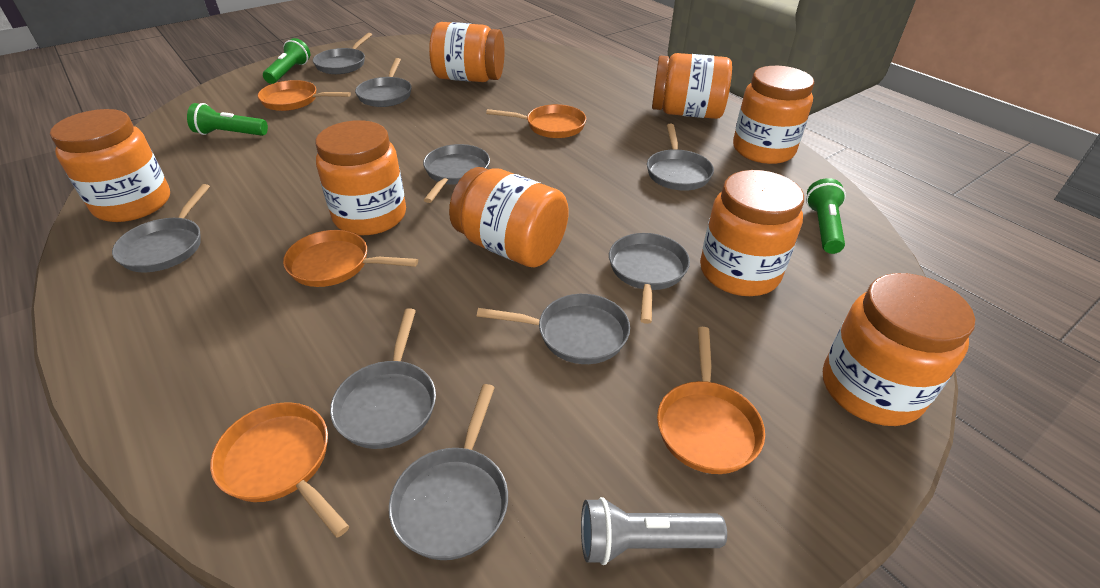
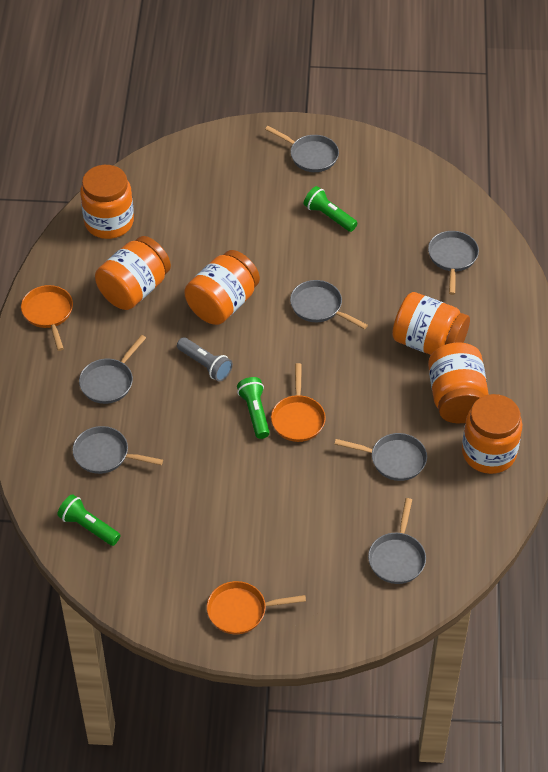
grey pan: 9 -> 7
orange jar: 8 -> 6
orange pan: 5 -> 3

